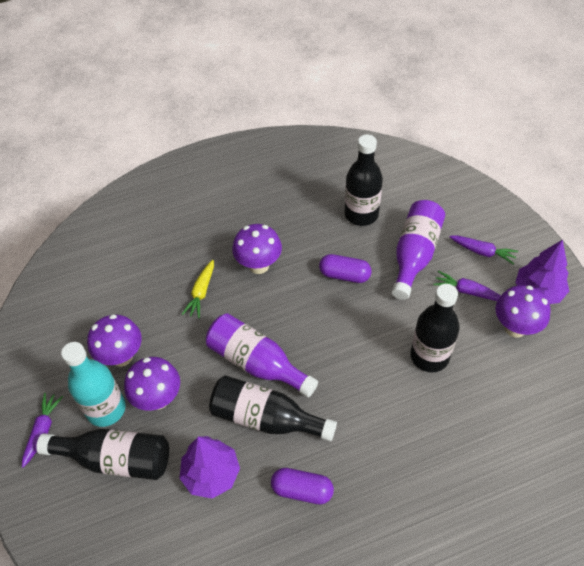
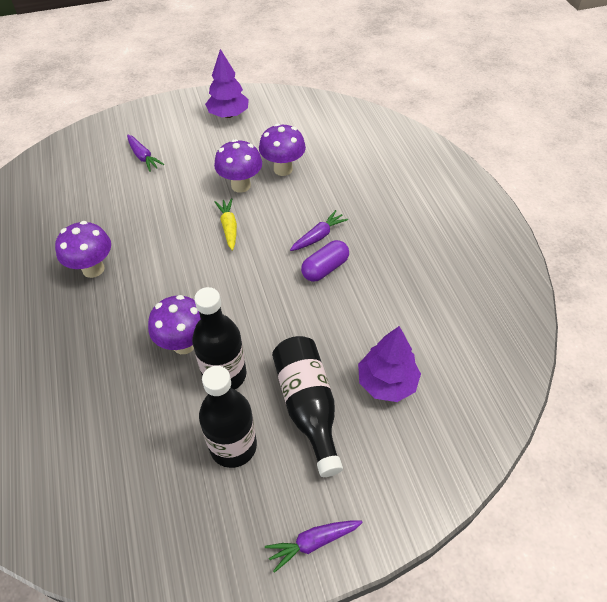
black bottle: 4 -> 3
purple bottle: 2 -> 0
purple capsule: 2 -> 1
turquoise bottle: 1 -> 0

